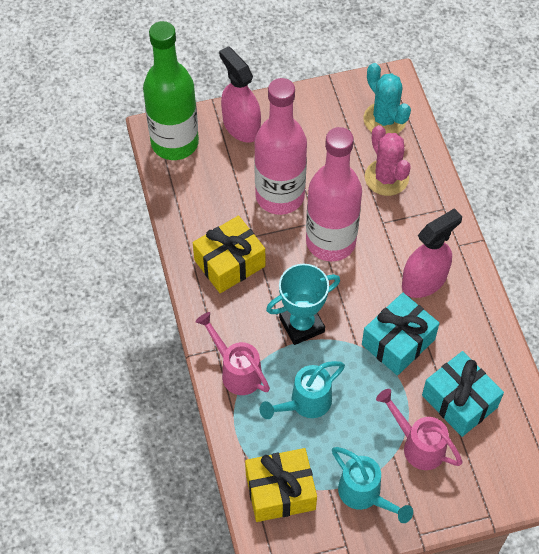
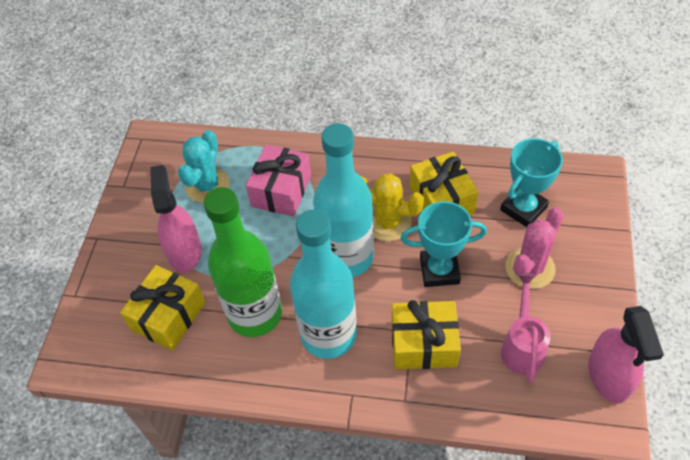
pink bottle: 2 -> 0
pink gift: 0 -> 1
pink watering can: 2 -> 1
turquoise bottle: 0 -> 2
turquoise gift: 2 -> 0
turquoise trophy: 1 -> 2
turquoise watering can: 2 -> 0
yellow cactus: 0 -> 1
yellow gift: 2 -> 3

